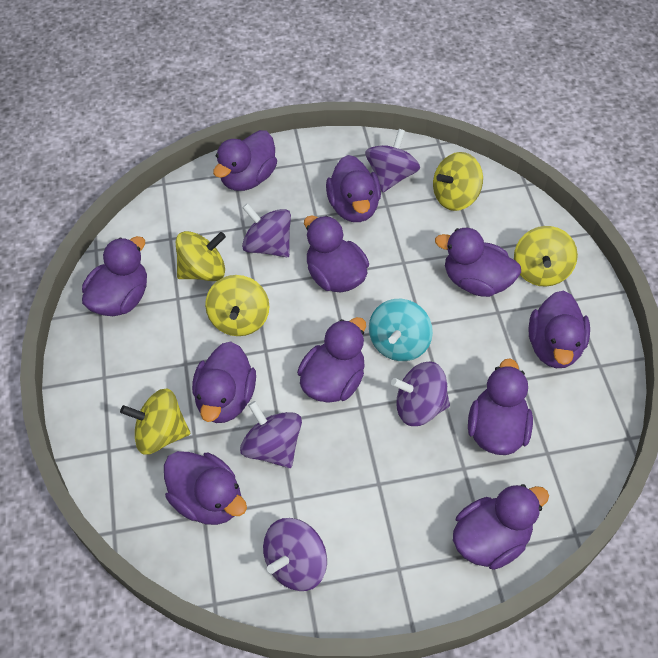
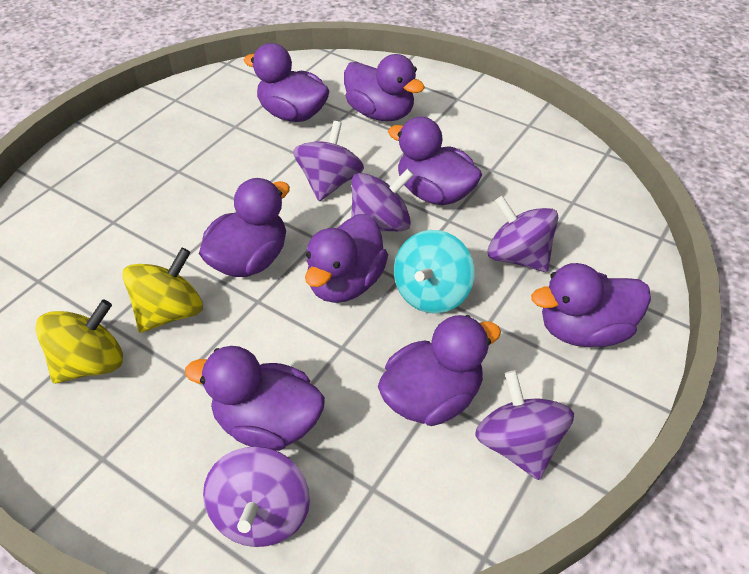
purple duck: 11 -> 8
yellow spinning top: 5 -> 2

